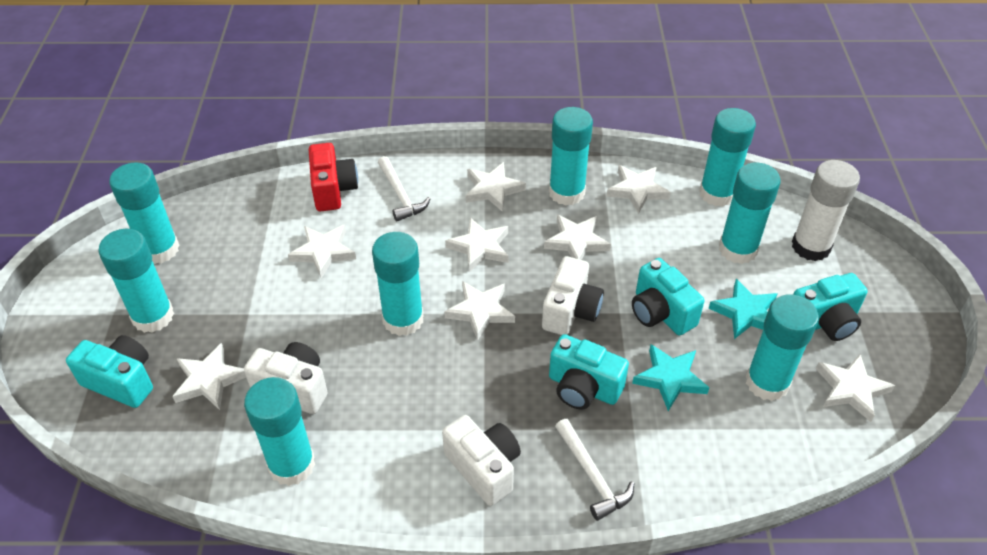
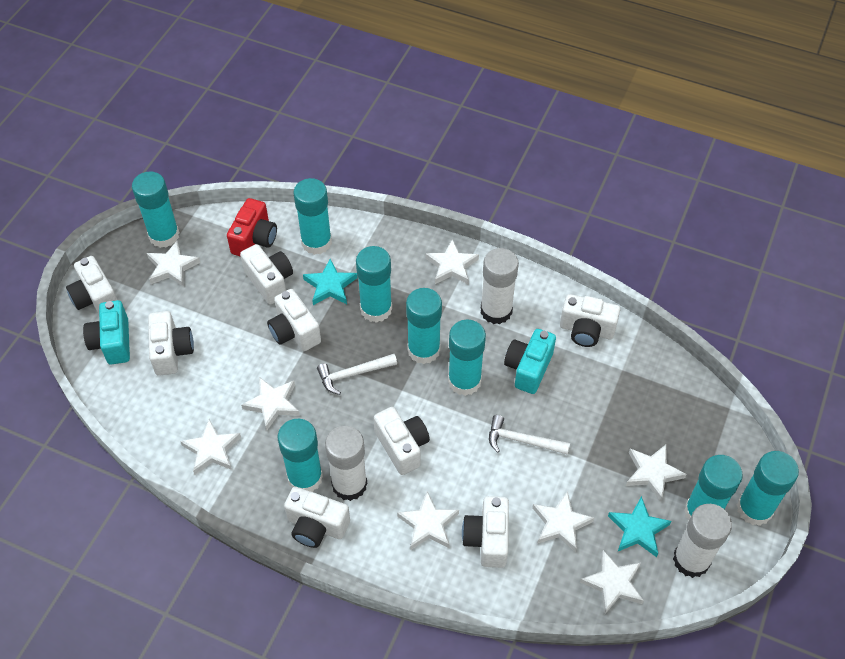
turquoise camera: 4 -> 2
white camera: 3 -> 8
white glue stick: 1 -> 3

